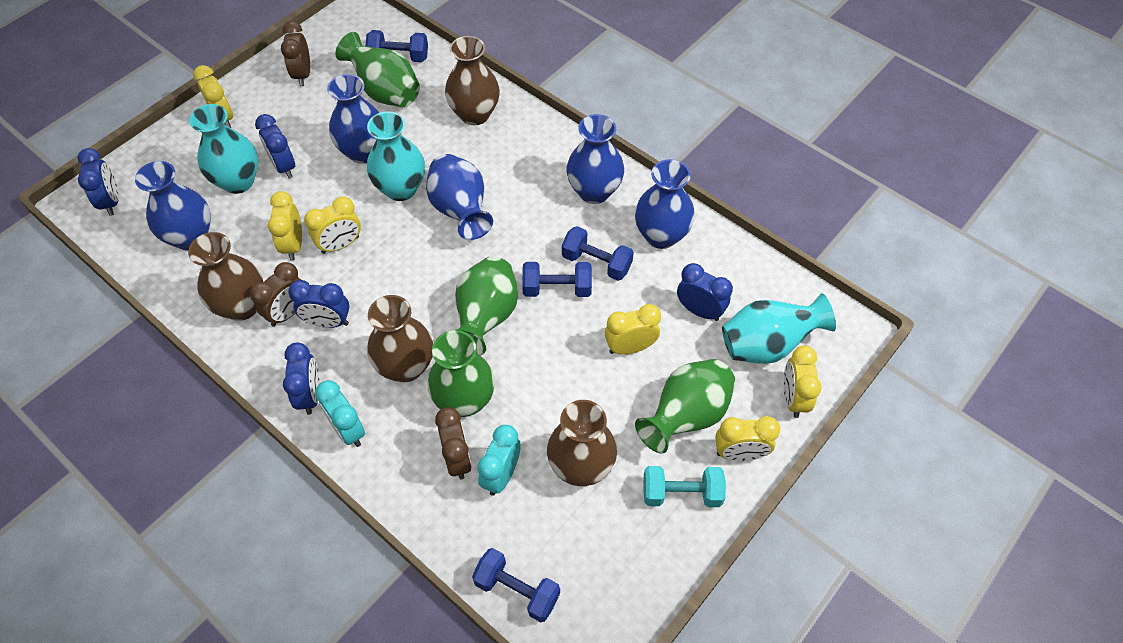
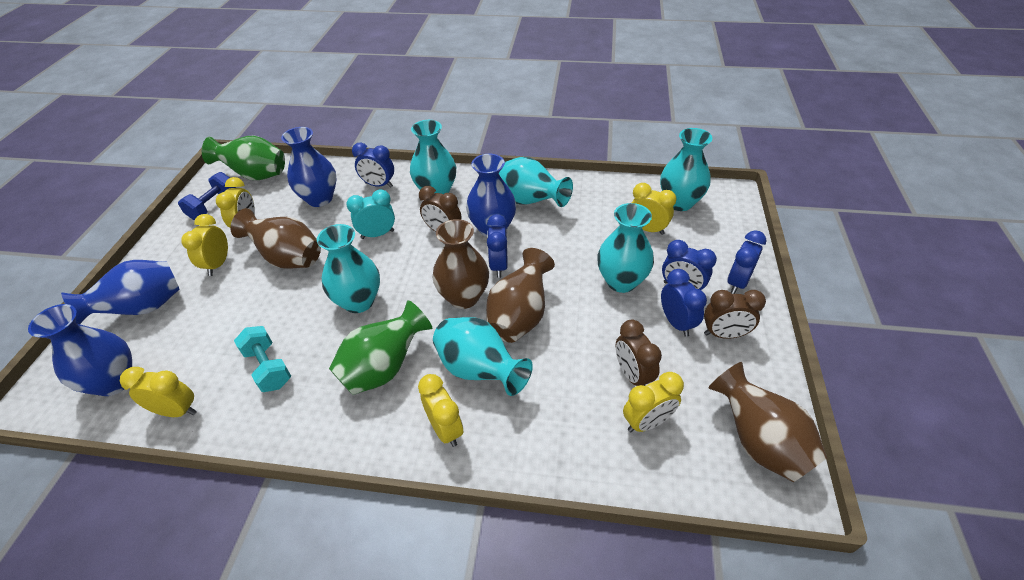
blue dumbbell: 4 -> 1
blue vase: 5 -> 4
green vase: 4 -> 2
turquoise clock: 2 -> 1
turquoise vase: 3 -> 6

